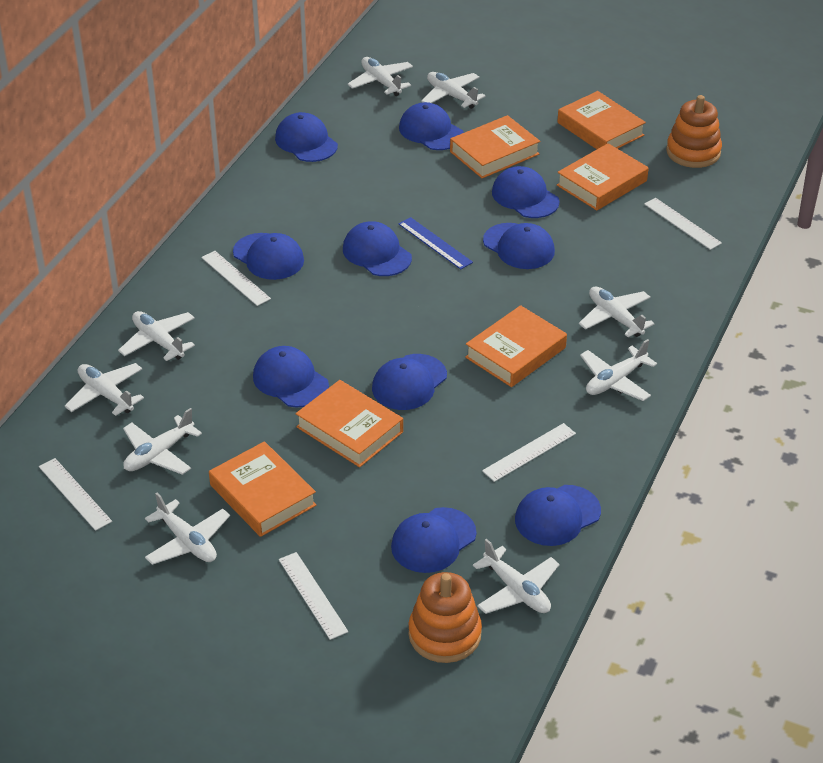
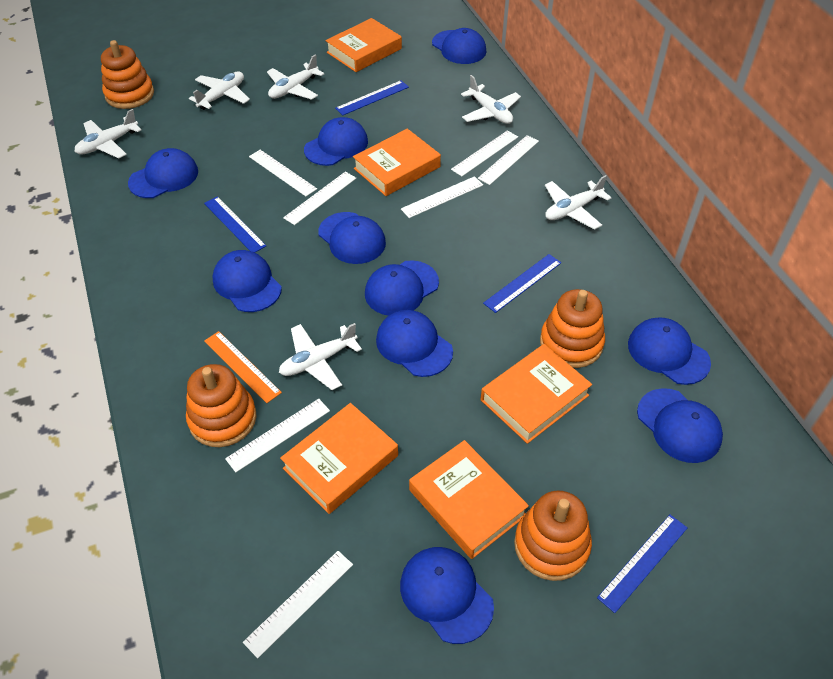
blue ruler: 1 -> 4
orange book: 6 -> 5
orange ruler: 0 -> 1
orange stacking toy: 2 -> 4
white plane: 9 -> 6
white ruler: 5 -> 7

